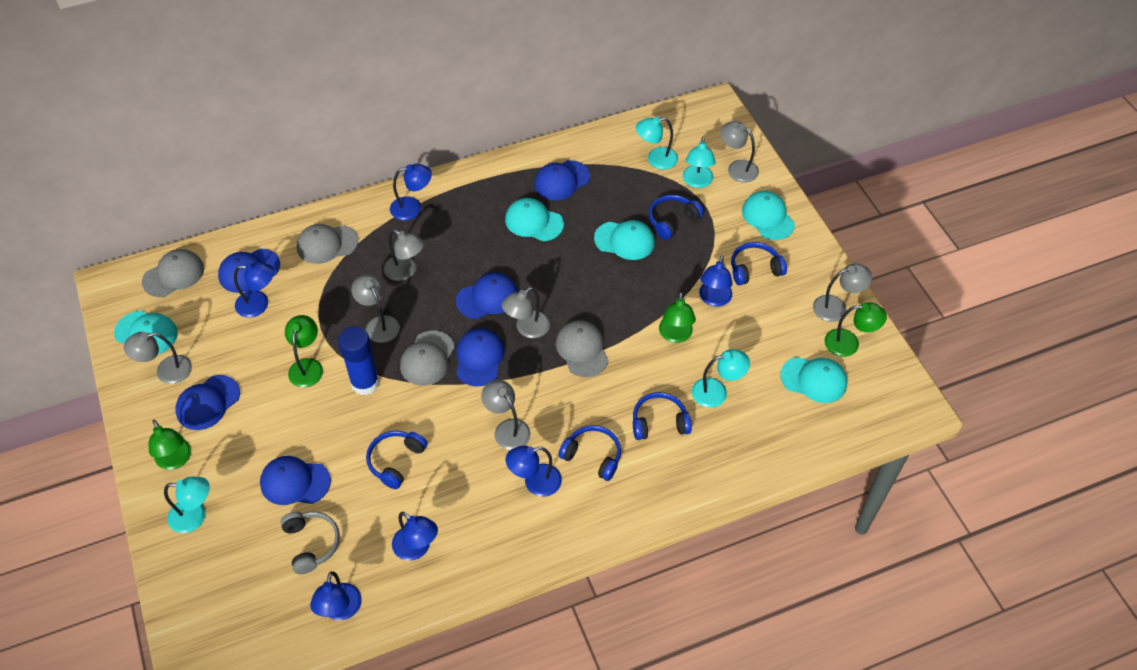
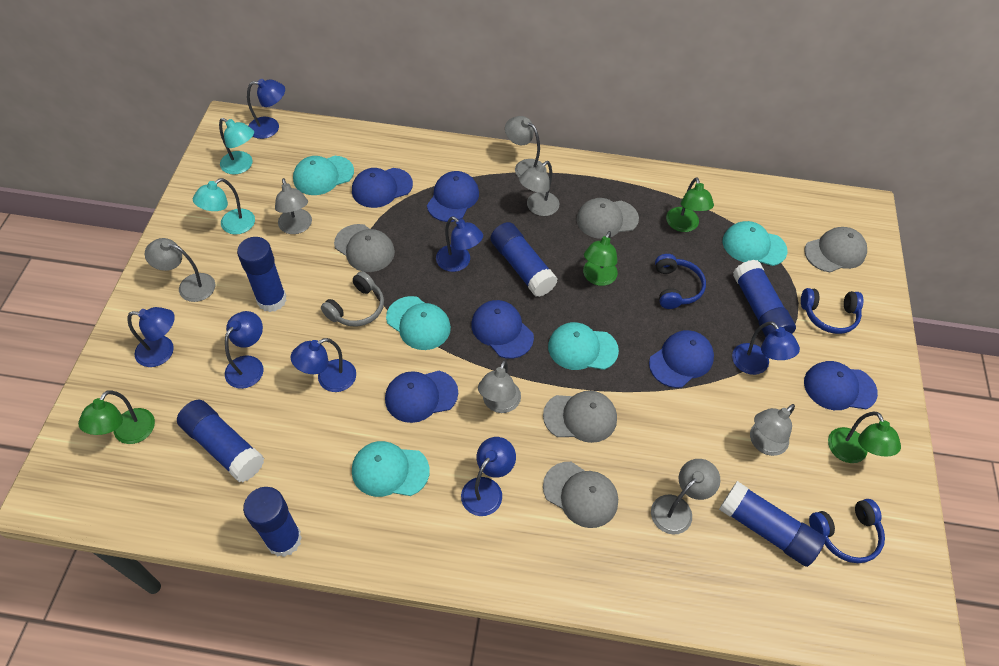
blue glue stick: 1 -> 6
blue headphones: 5 -> 3
blue lamp: 6 -> 7
grey cap: 4 -> 5
turquoise lamp: 4 -> 2

